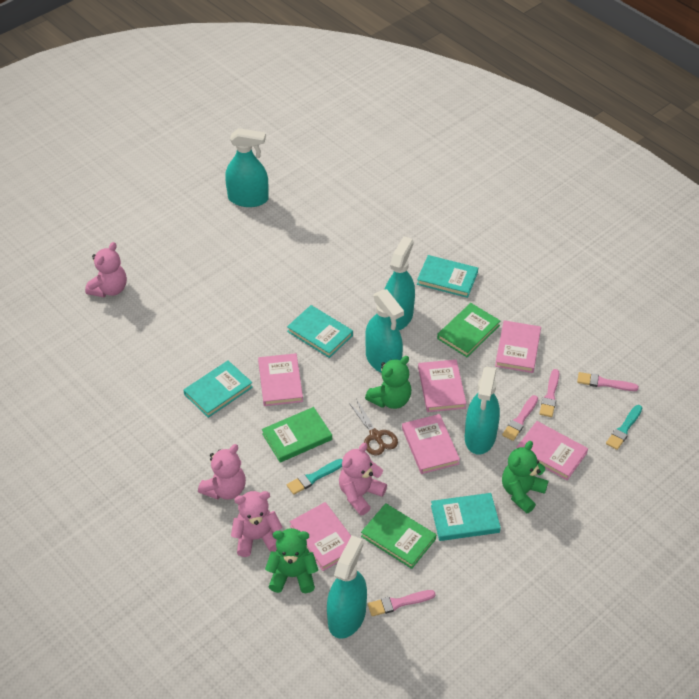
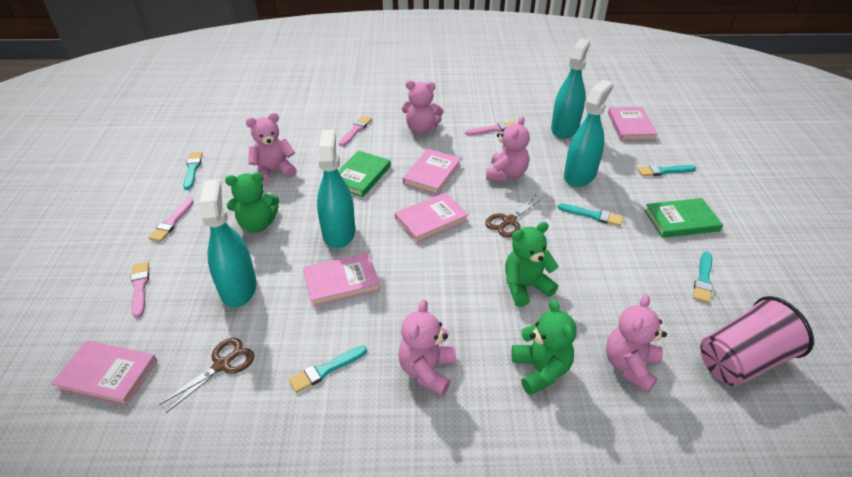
brown scissors: 1 -> 2
green book: 3 -> 2
pink book: 6 -> 5
pink cup: 0 -> 1
pink teddy bear: 4 -> 5
turquoise book: 4 -> 0
turquoise brush: 2 -> 5
turquoise spray bottle: 5 -> 4

